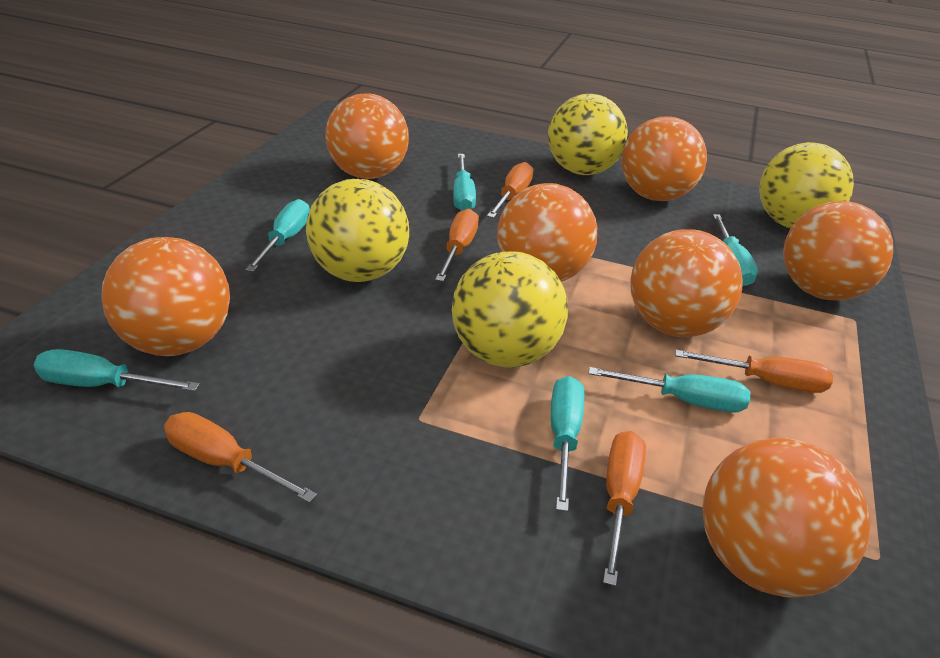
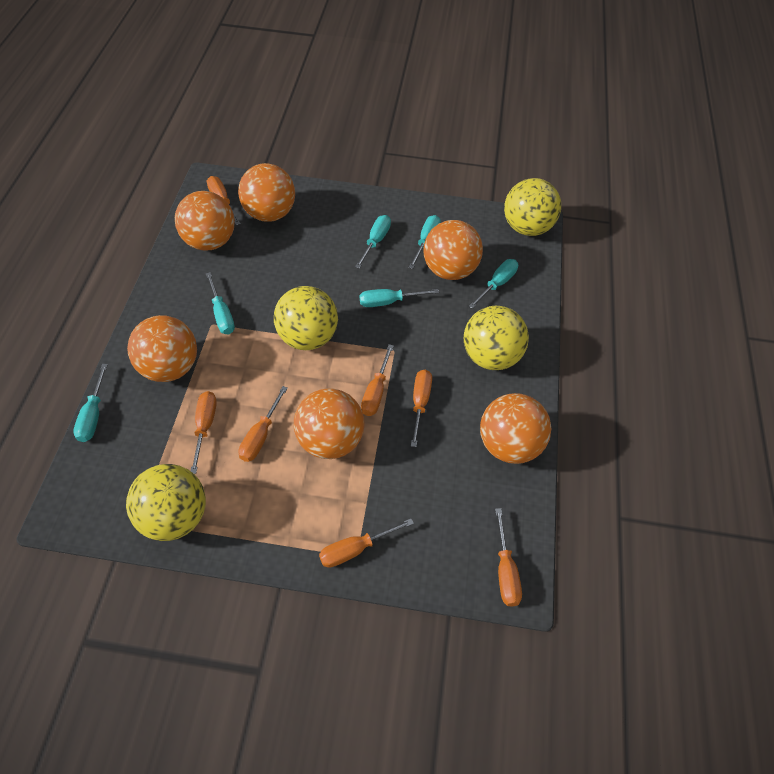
orange ball: 7 -> 6
orange screwdriver: 5 -> 7

